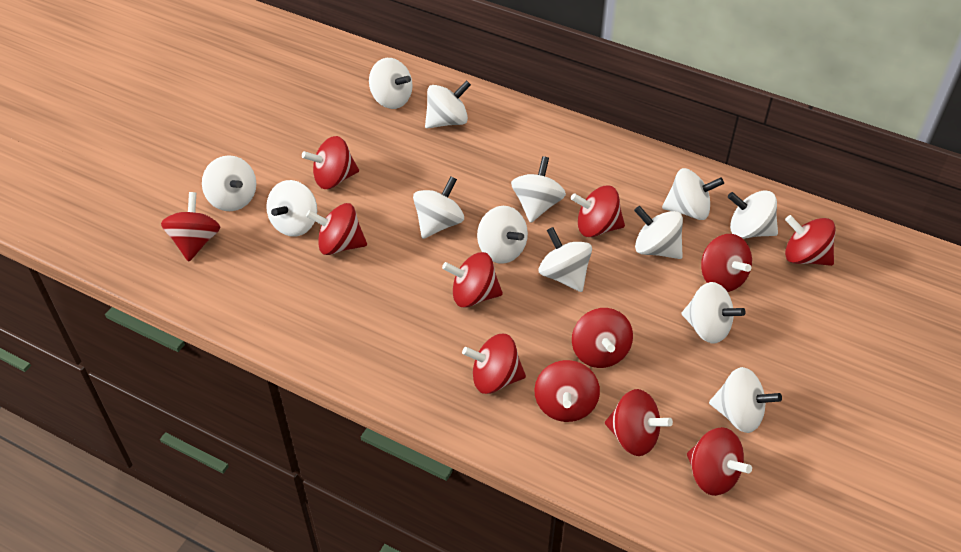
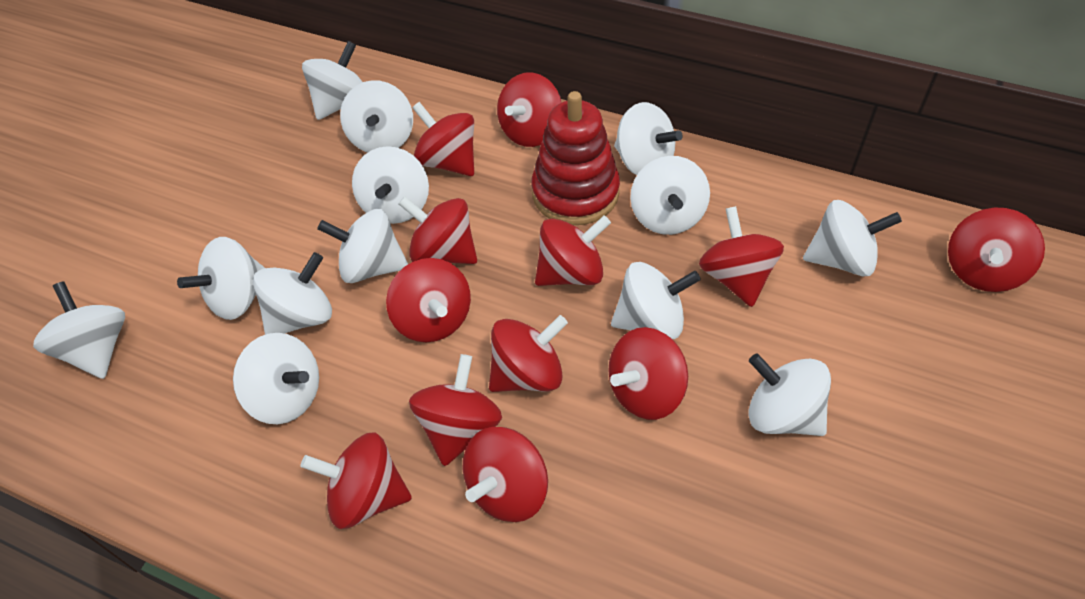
red stacking toy: 0 -> 1

